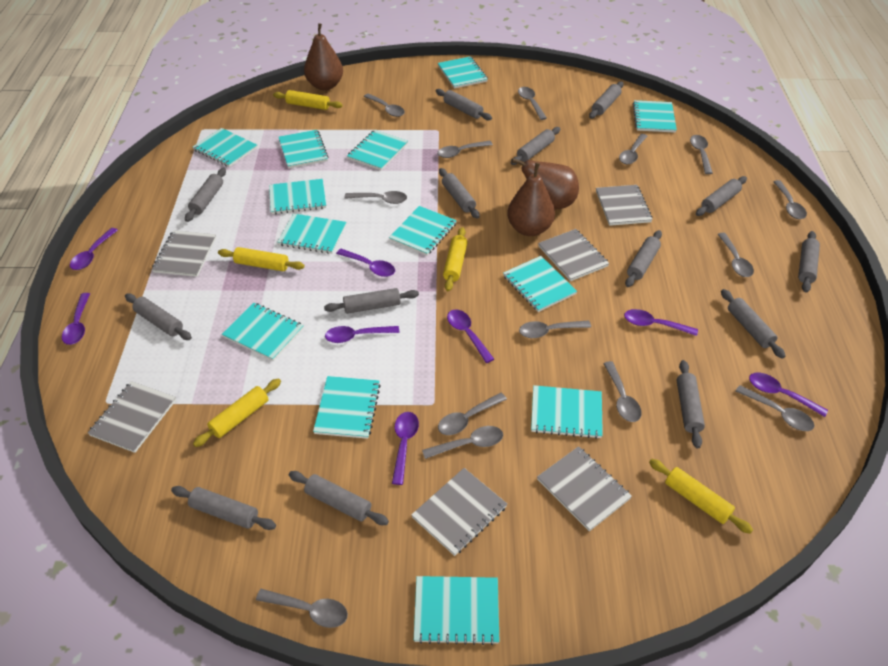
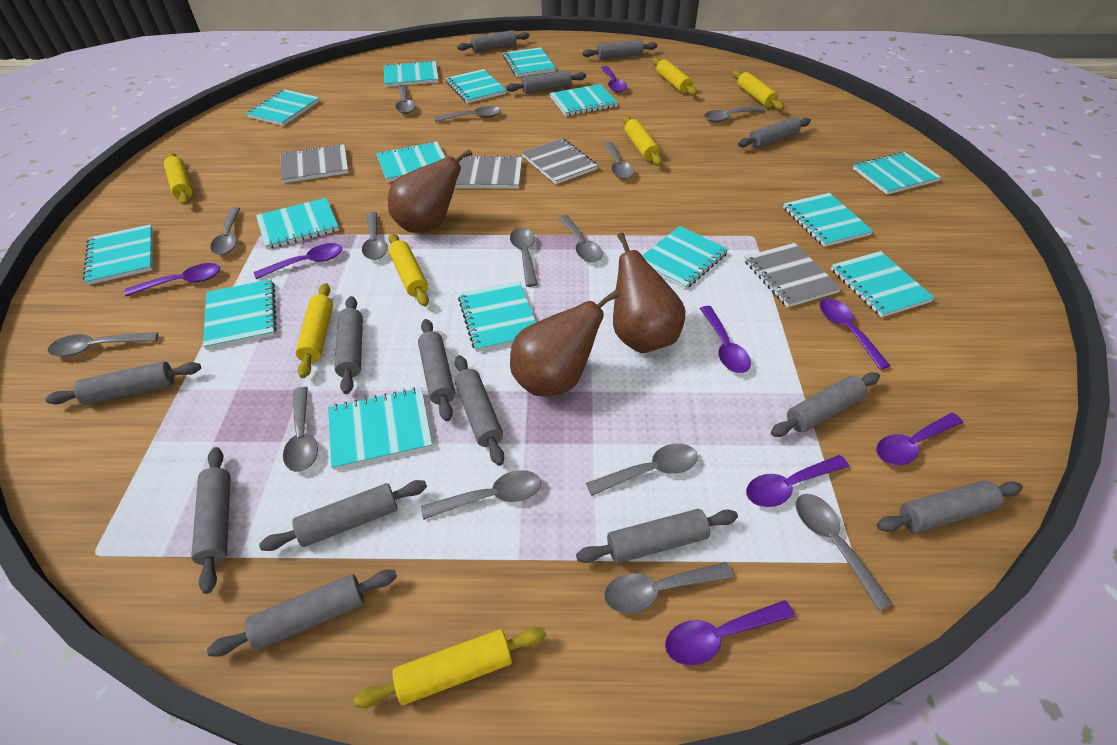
grey notebook: 6 -> 4
turquoise notebook: 13 -> 15
yellow rolling pin: 5 -> 7

